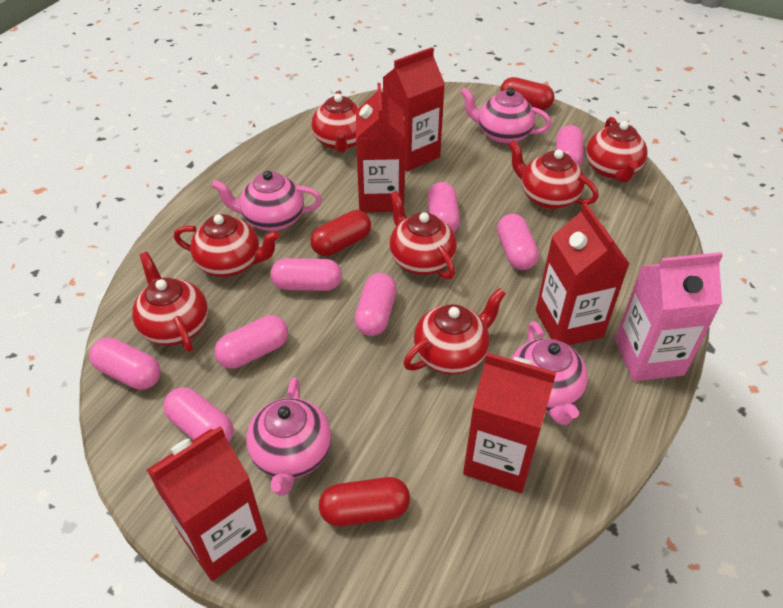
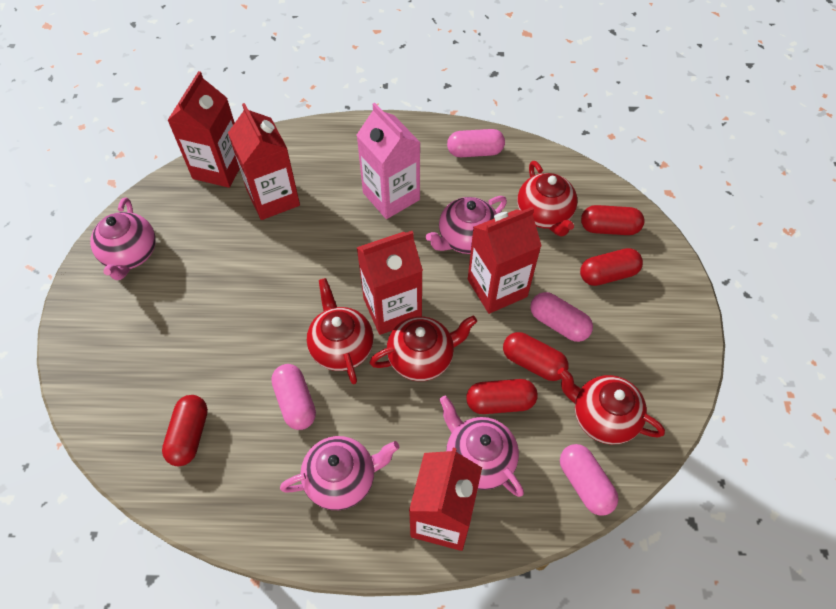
pink capsule: 8 -> 4
red capsule: 3 -> 5
red teapot: 7 -> 4

